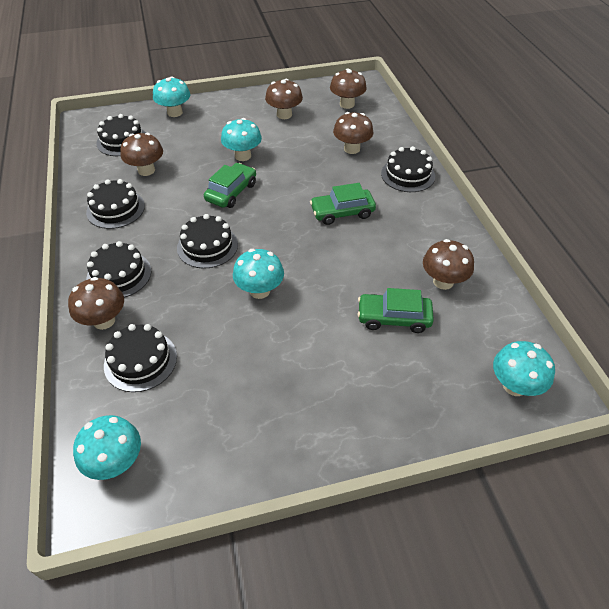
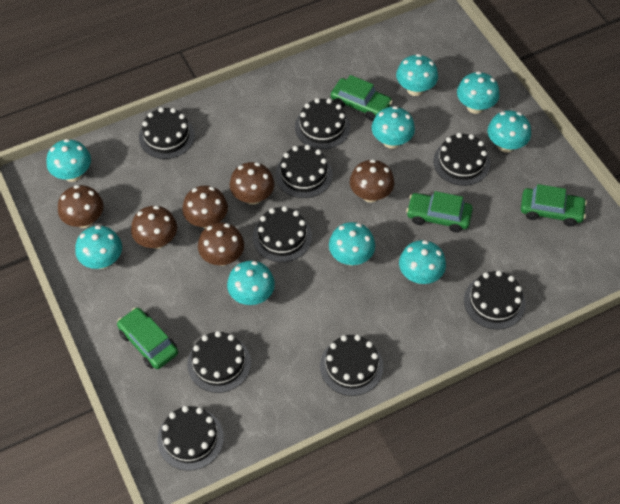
black cake: 6 -> 9
green car: 3 -> 4
turquoise mushroom: 5 -> 9

